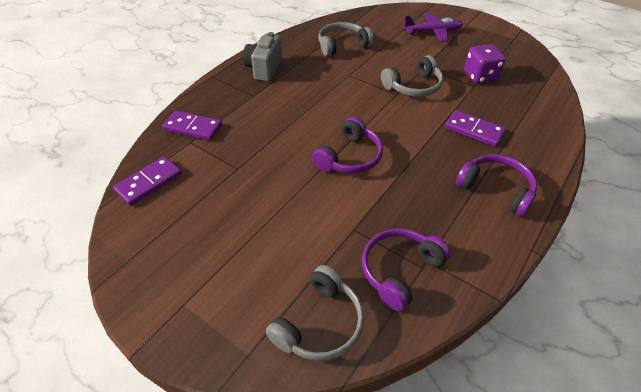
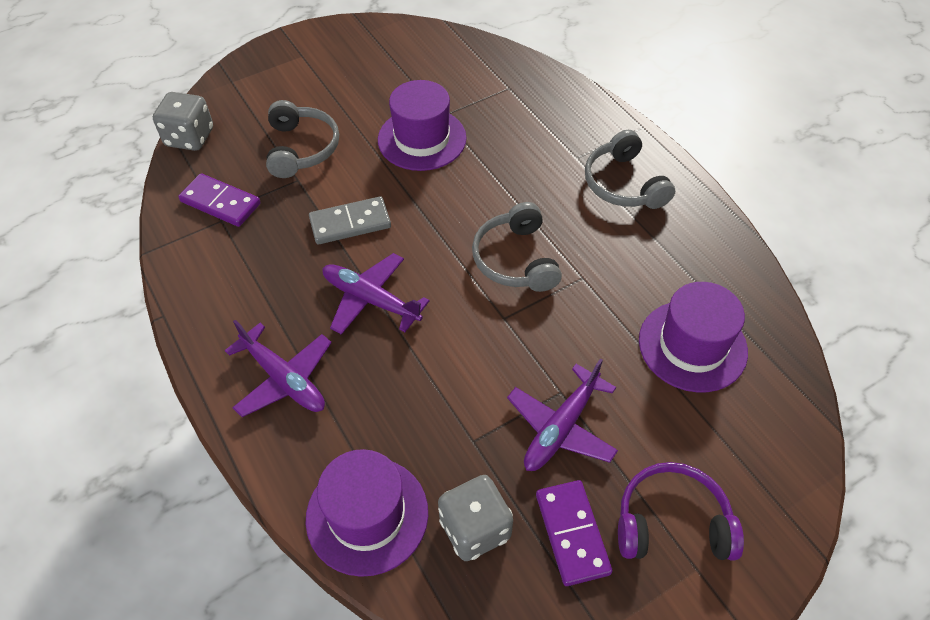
grey camera: 1 -> 0
grey dice: 0 -> 2
grey domino: 0 -> 1
purple dice: 1 -> 0
purple domino: 3 -> 2
purple hat: 0 -> 3
purple headphones: 3 -> 1
purple plane: 1 -> 3

